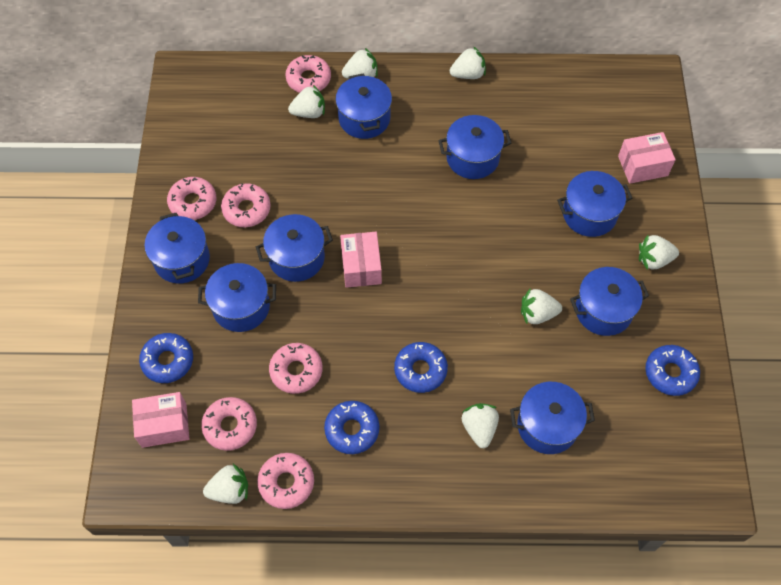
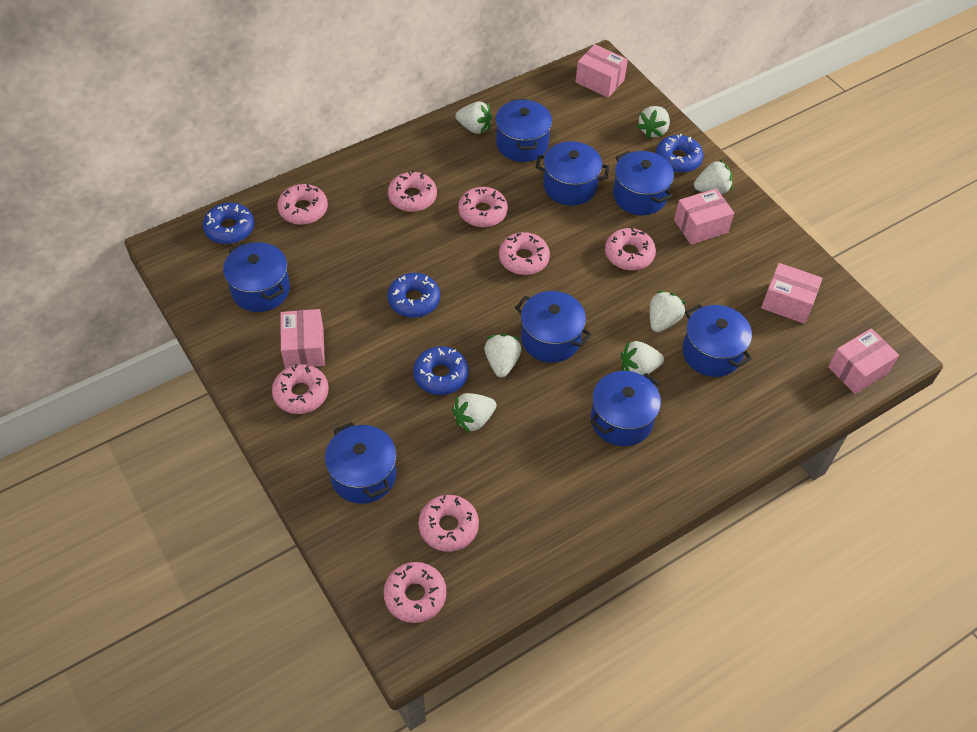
pink box: 3 -> 5
pink donut: 6 -> 8

